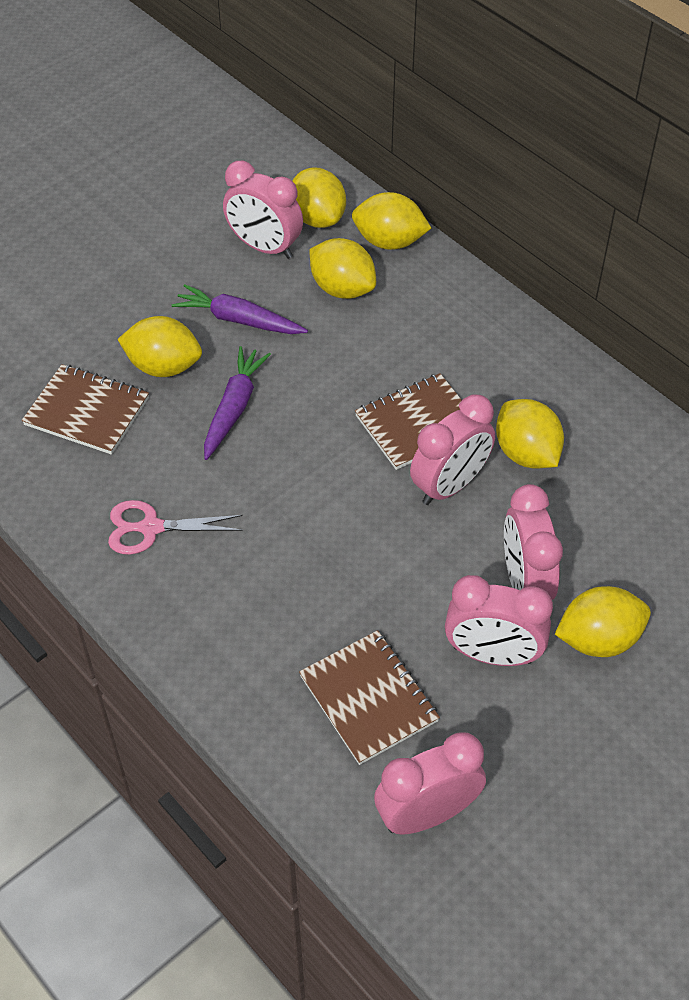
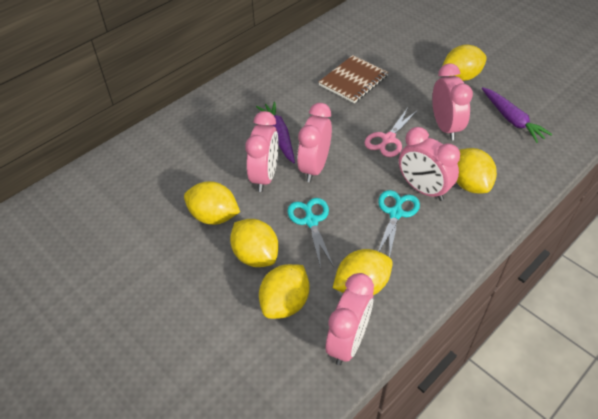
brown notebook: 3 -> 1
turquoise scissors: 0 -> 2

